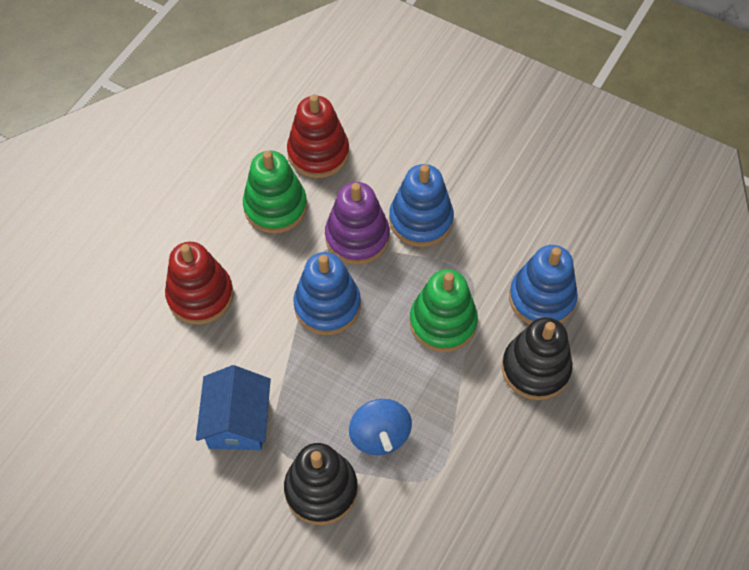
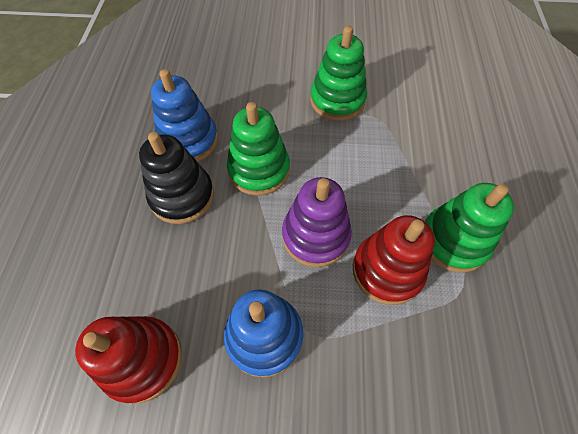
black stacking toy: 2 -> 1
blue house: 1 -> 0
blue spinning top: 1 -> 0
blue stacking toy: 3 -> 2
green stacking toy: 2 -> 3

